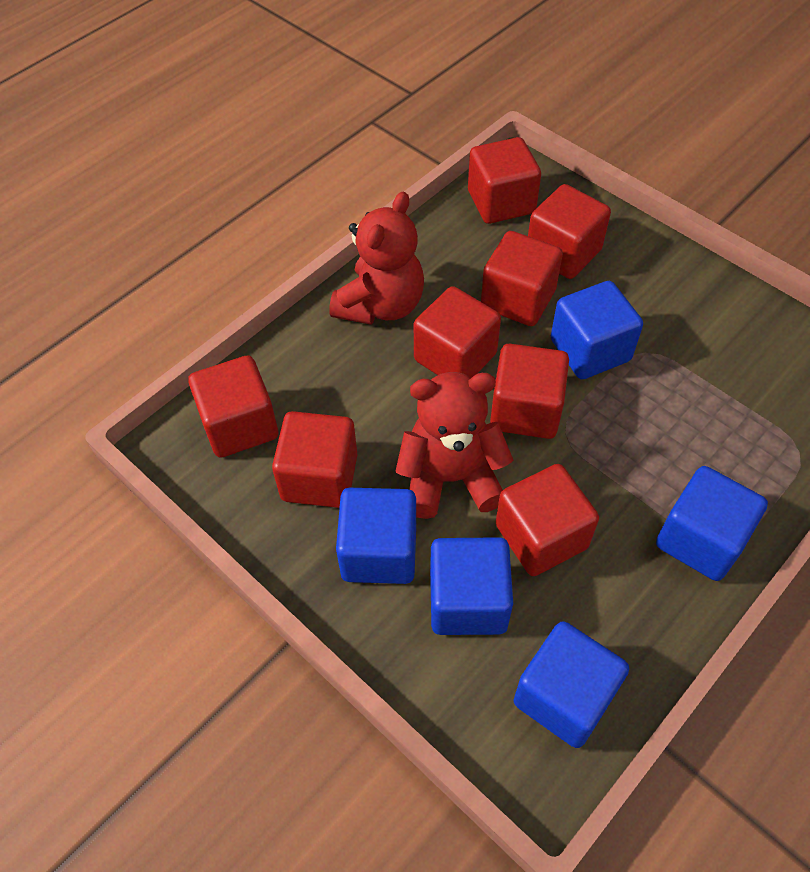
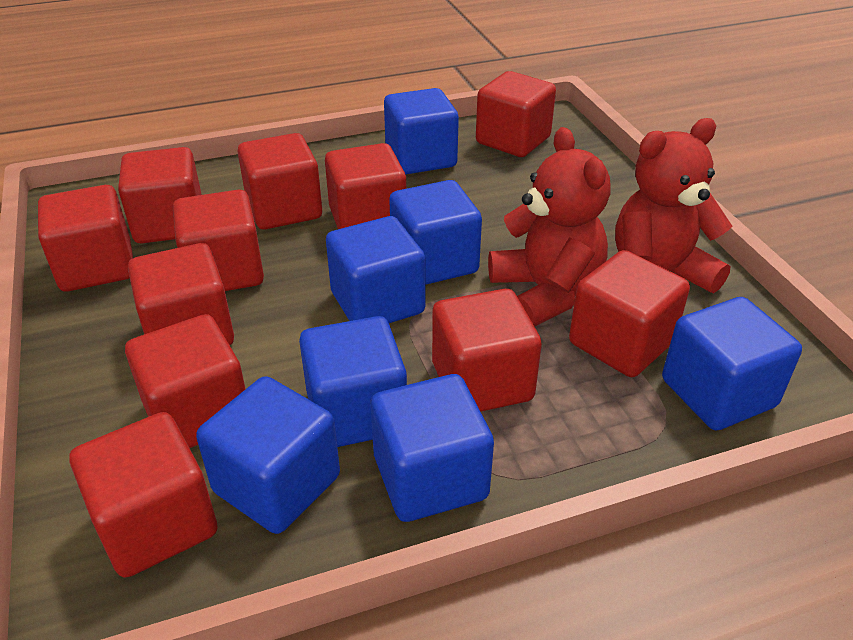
blue cube: 5 -> 7
red cube: 8 -> 11

